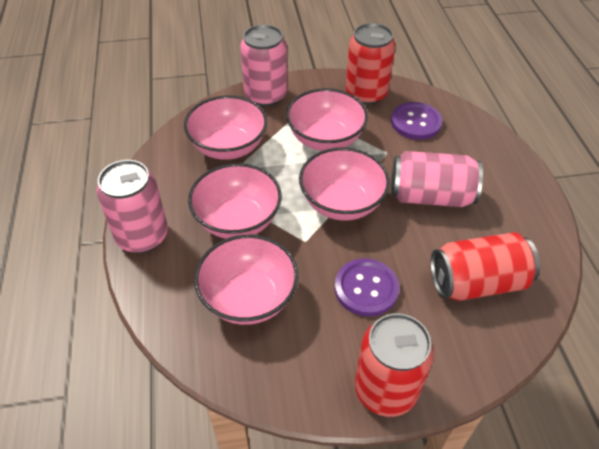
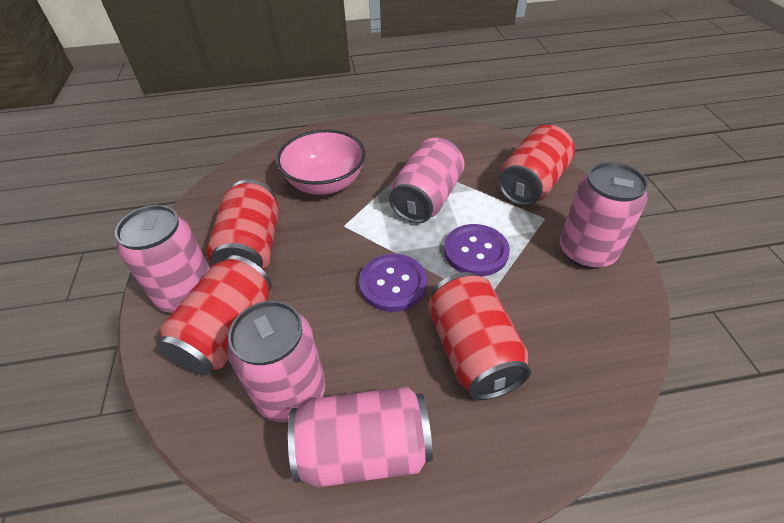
pink bowl: 5 -> 1
pink can: 3 -> 5
red can: 3 -> 4

